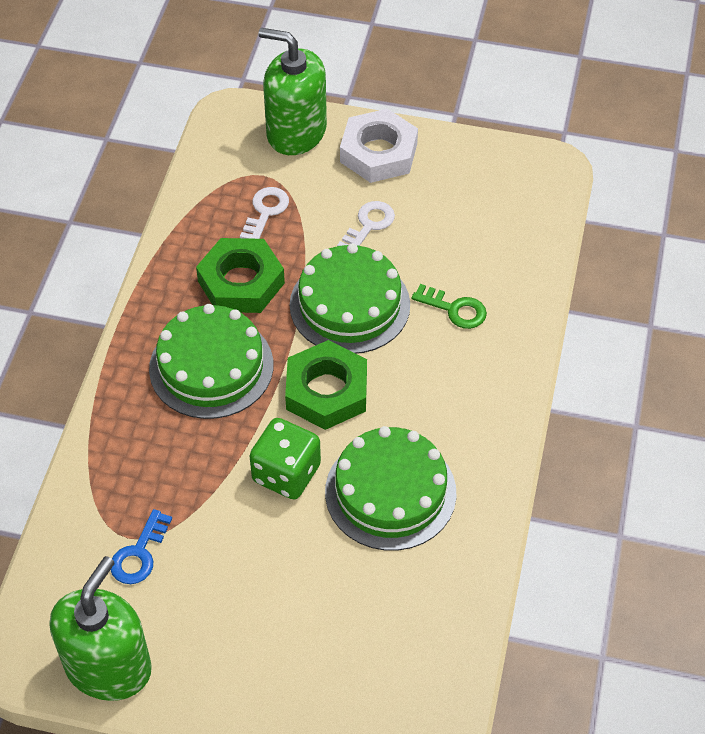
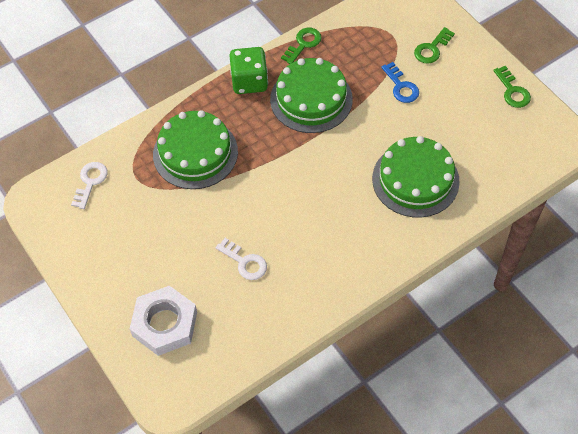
green key: 1 -> 3
green nut: 2 -> 0
green soap dispenser: 2 -> 0

